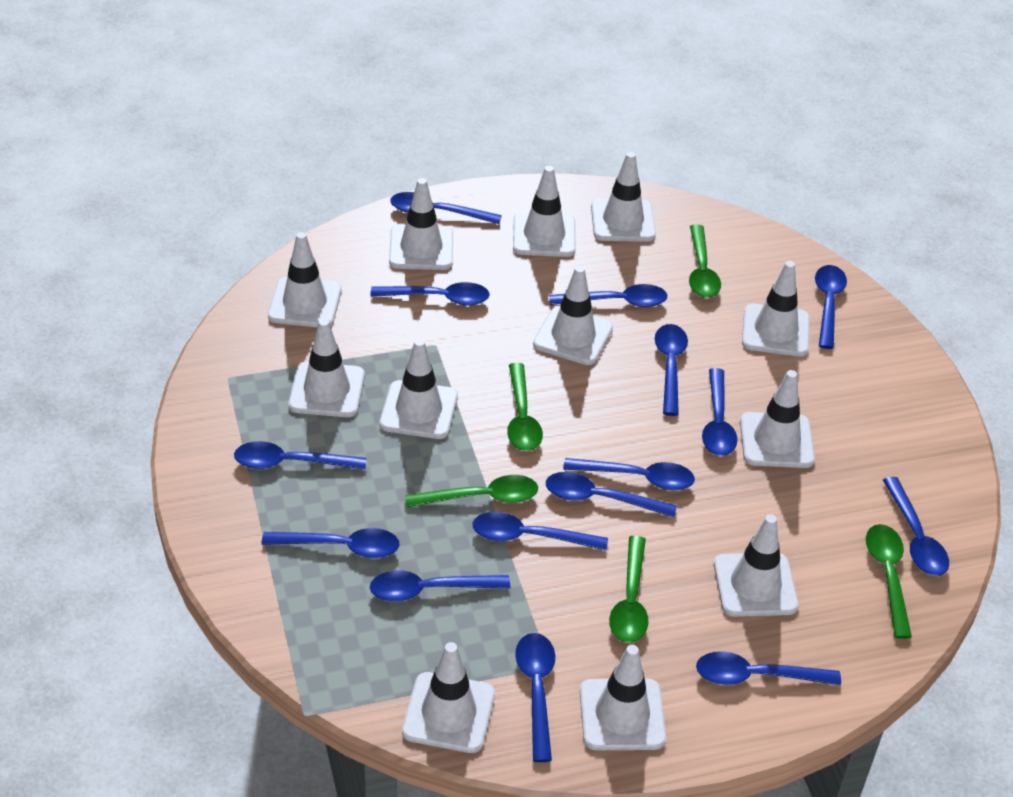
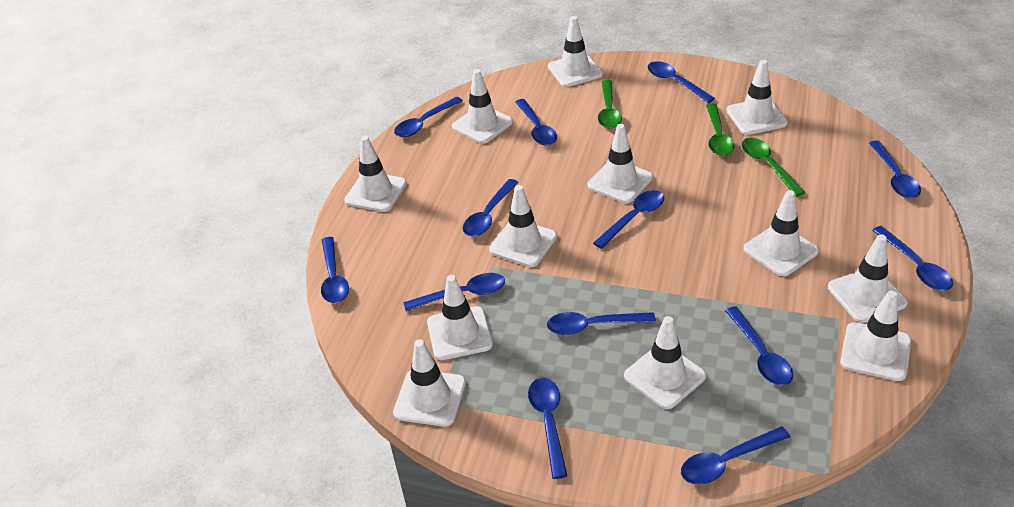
blue spoon: 15 -> 13
green spoon: 5 -> 3

